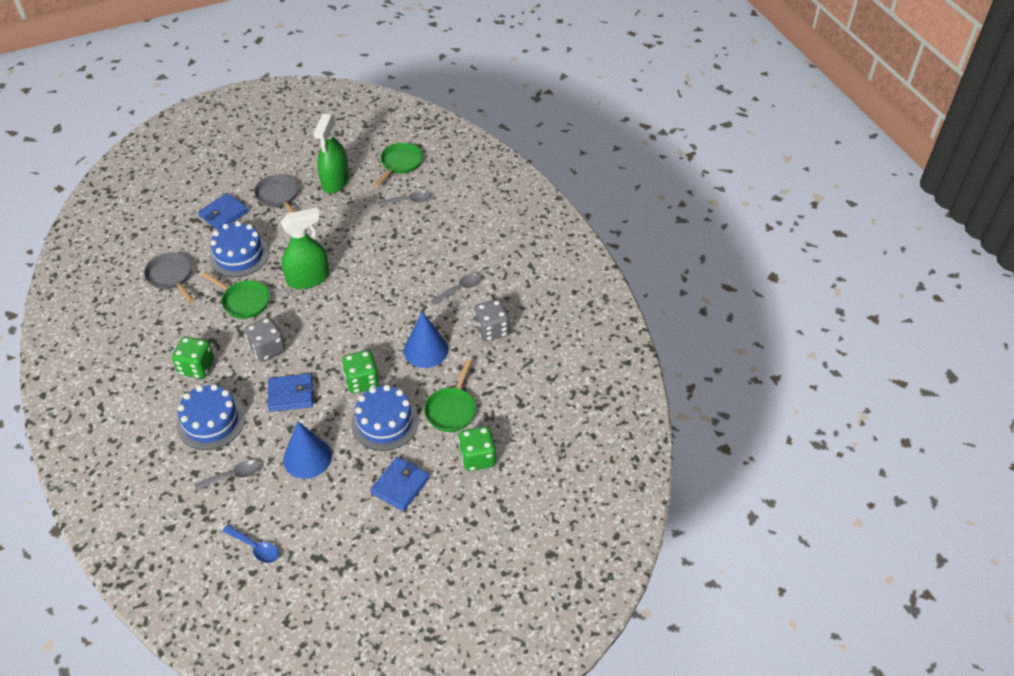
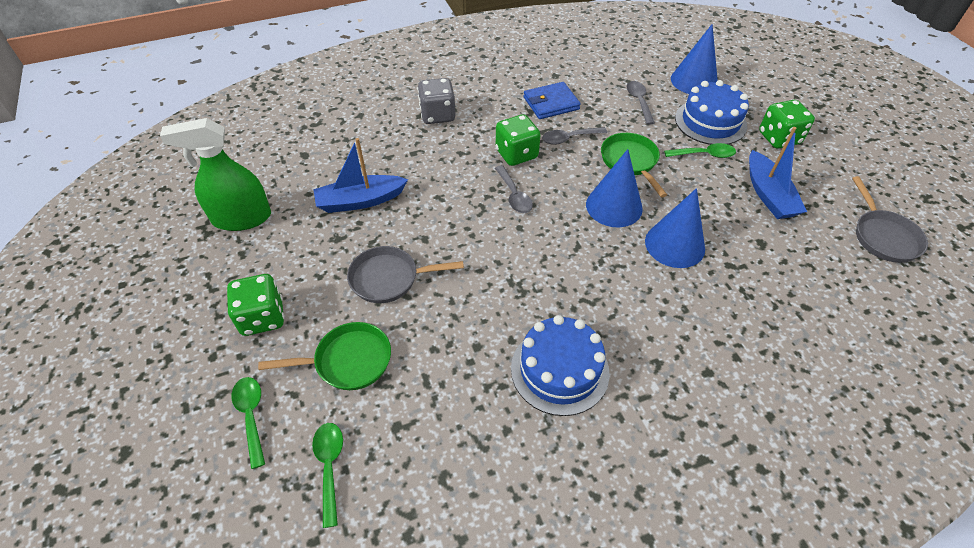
blue boat: 0 -> 2
blue cake: 3 -> 2
blue cone: 2 -> 3
blue spoon: 1 -> 0
blue wallet: 3 -> 1
green pan: 3 -> 2
green spoon: 0 -> 3
green spray bottle: 2 -> 1
grey dice: 2 -> 1

